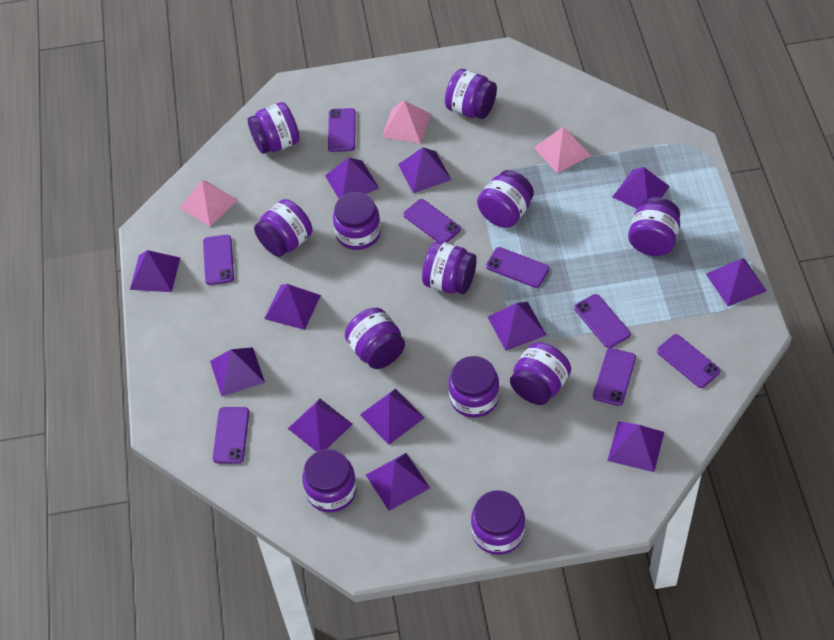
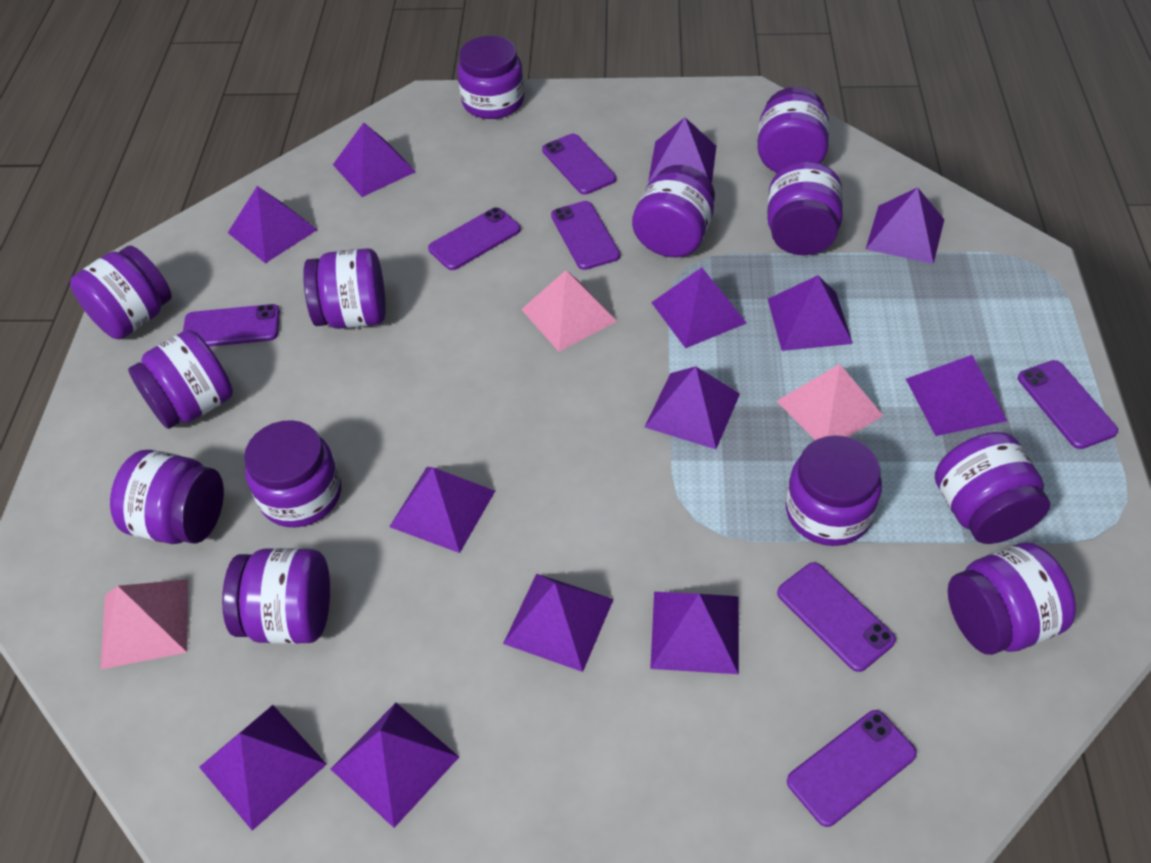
purple jar: 12 -> 13
purple phone: 8 -> 7
purple pyramid: 12 -> 13

